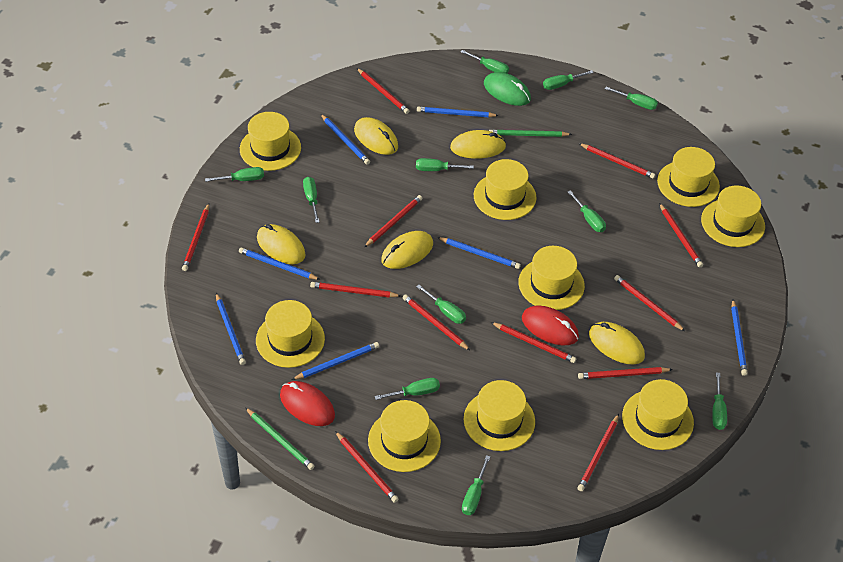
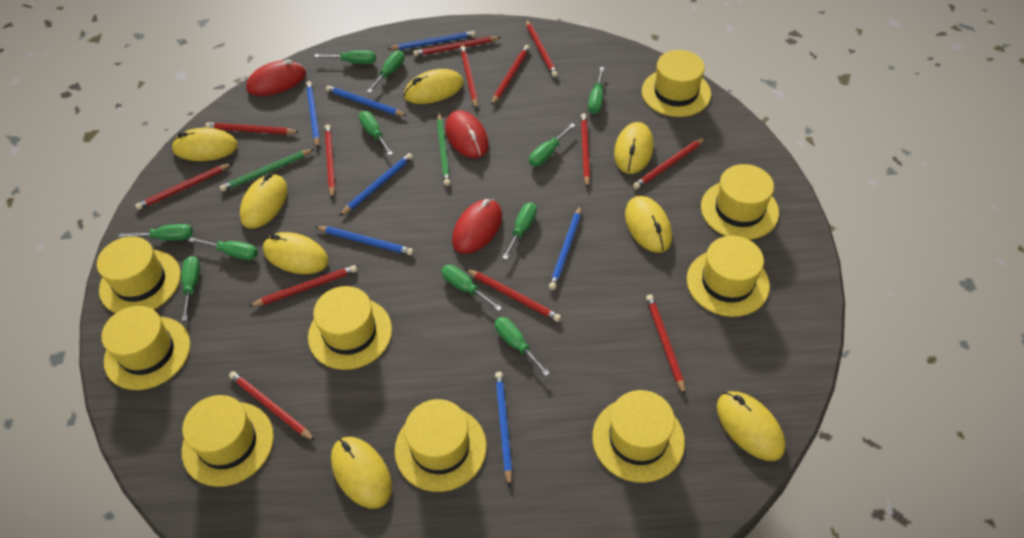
green mouse: 1 -> 0
red mouse: 2 -> 3
red pencil: 12 -> 13
yellow mouse: 5 -> 8

